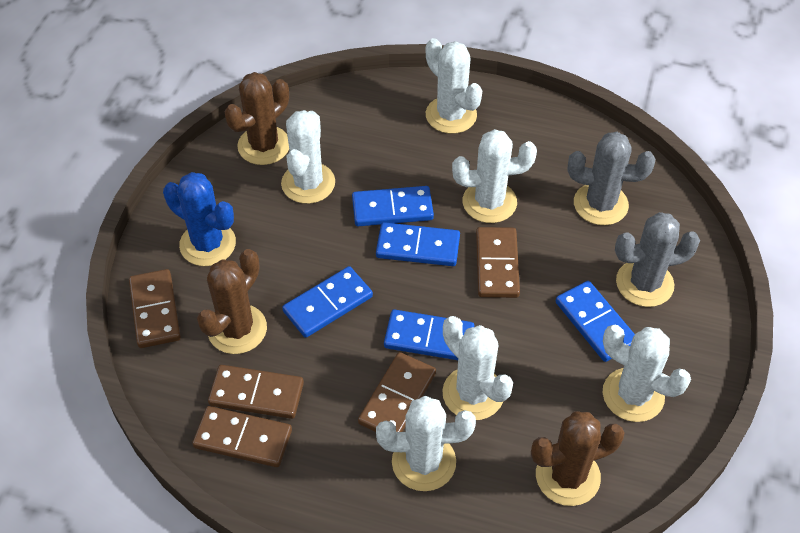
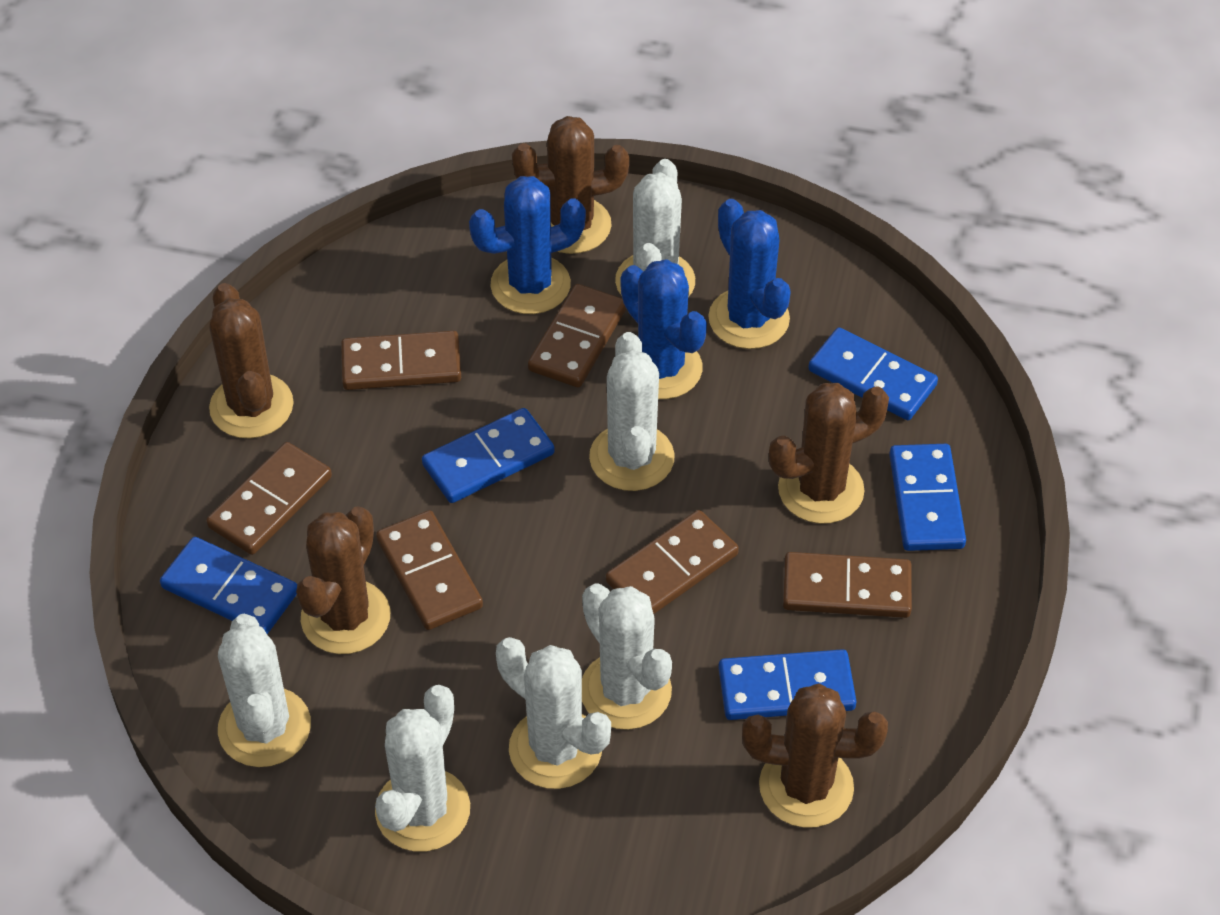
blue cactus: 1 -> 3
brown cactus: 3 -> 5
brown domino: 5 -> 6
grey cactus: 2 -> 0

